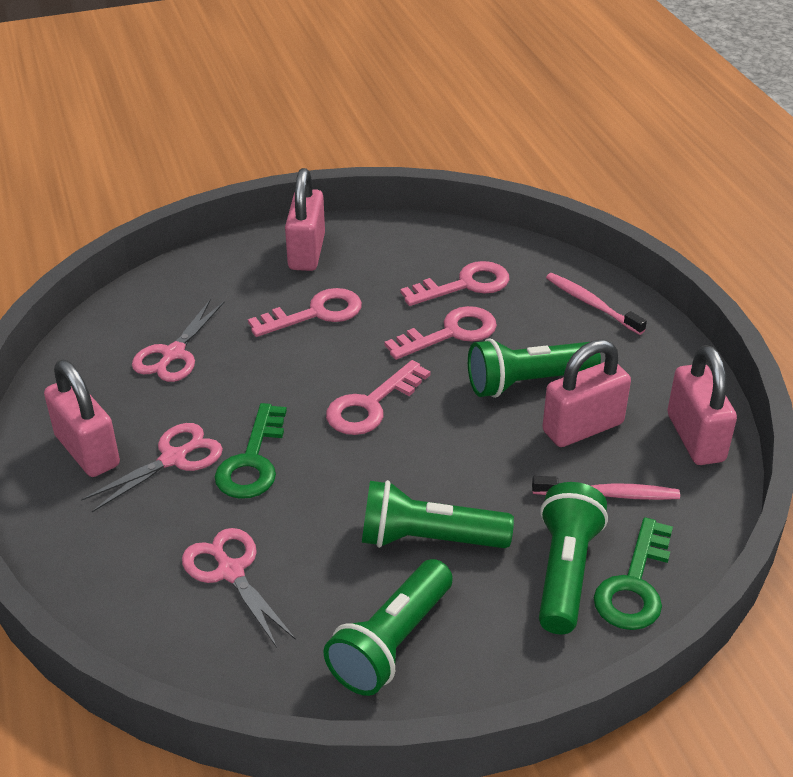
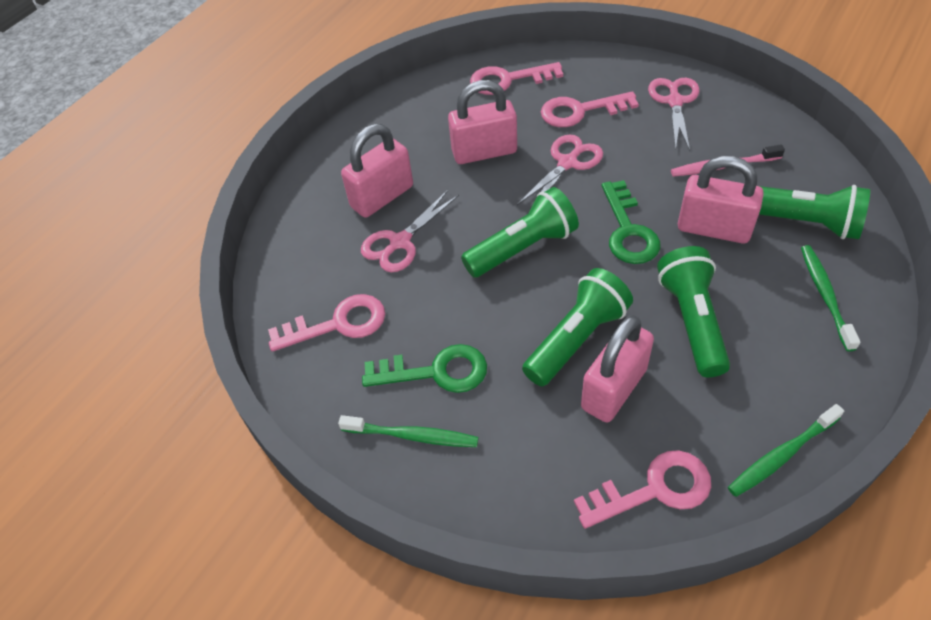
green toothbrush: 0 -> 3
pink toothbrush: 2 -> 1

